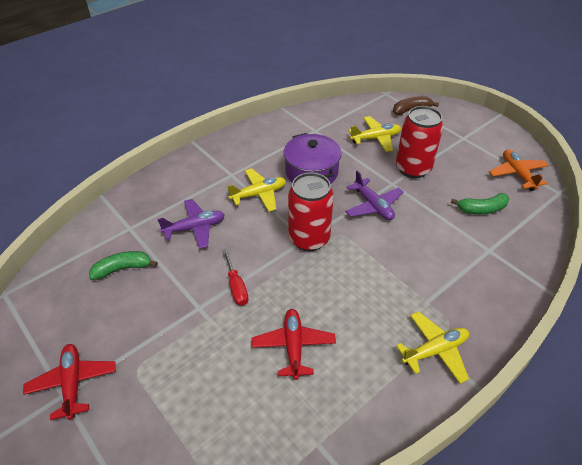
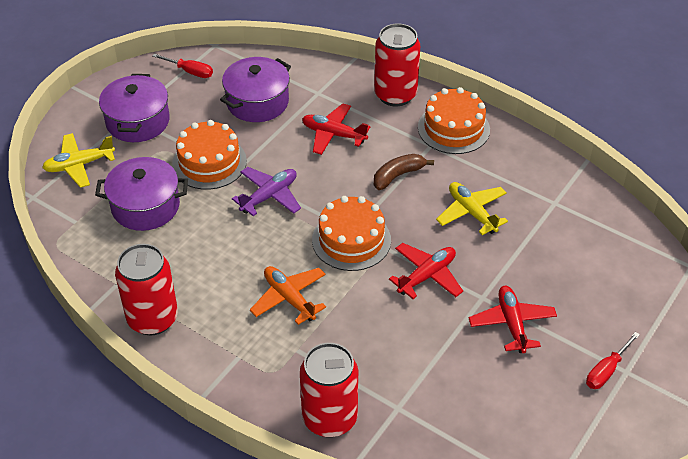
green banana: 2 -> 0
orange cake: 0 -> 3
purple plane: 2 -> 1
purple pot: 1 -> 3
red can: 2 -> 3
red plane: 2 -> 3
red screwdriver: 1 -> 2
yellow plane: 3 -> 2

